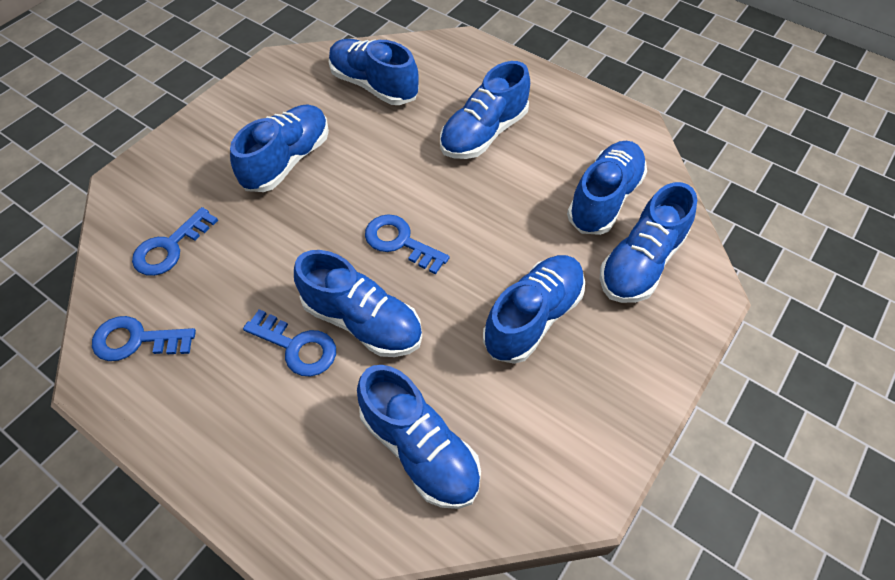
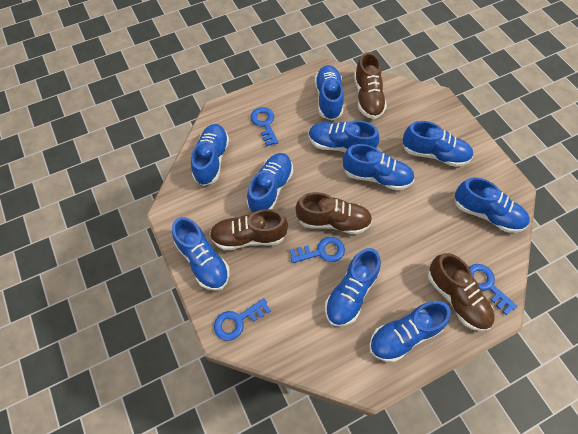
blue shoe: 8 -> 10
brown shoe: 0 -> 4

